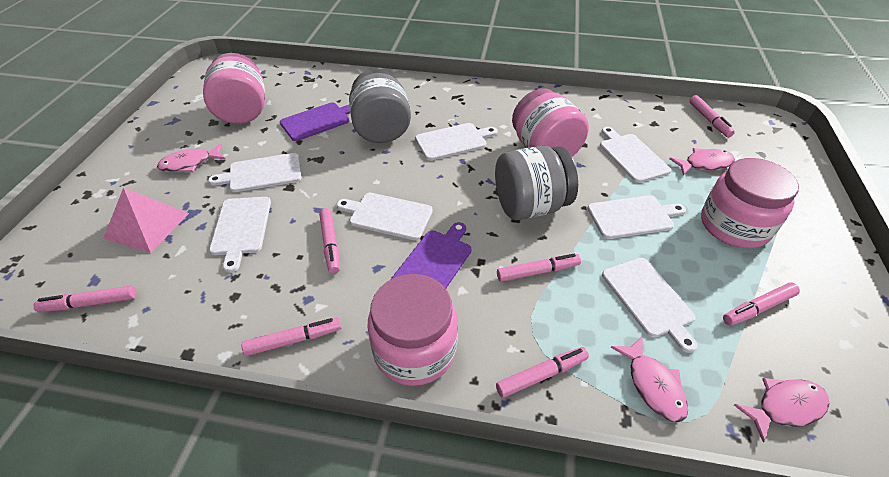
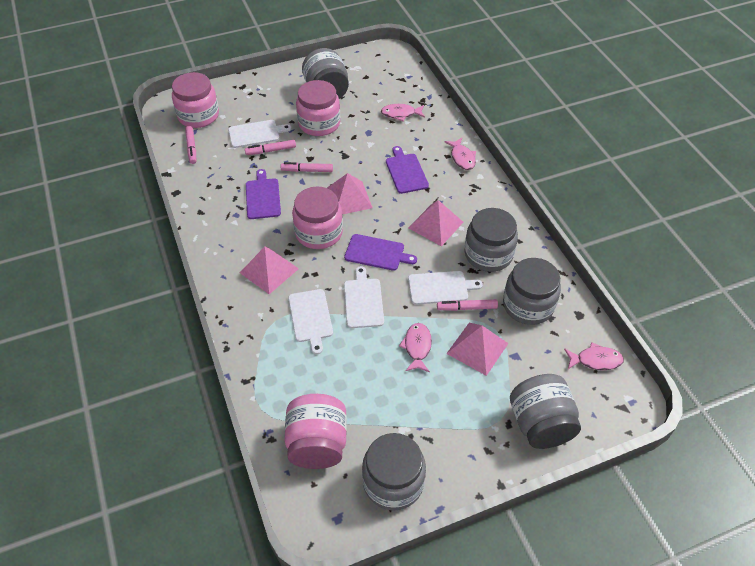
grey jar: 2 -> 5
pink marker: 7 -> 4
pink pyramid: 1 -> 4
purple cutting board: 2 -> 3
white cutting board: 7 -> 4

